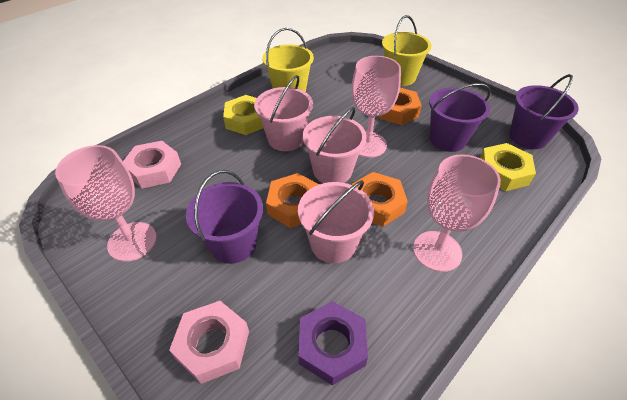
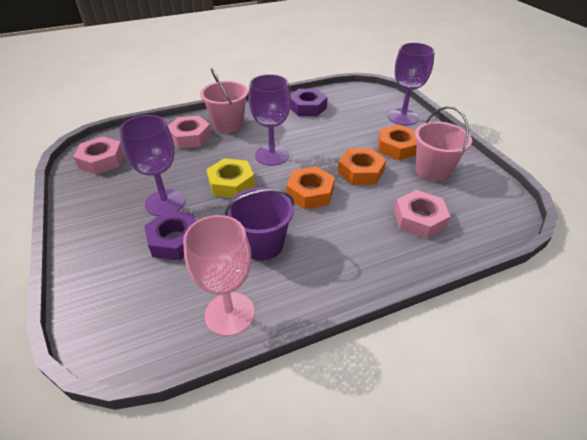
pink bucket: 3 -> 2
pink goblet: 3 -> 1
pink nut: 2 -> 3
purple bucket: 3 -> 1
purple goblet: 0 -> 3
purple nut: 1 -> 2
yellow bucket: 2 -> 0
yellow nut: 2 -> 1

